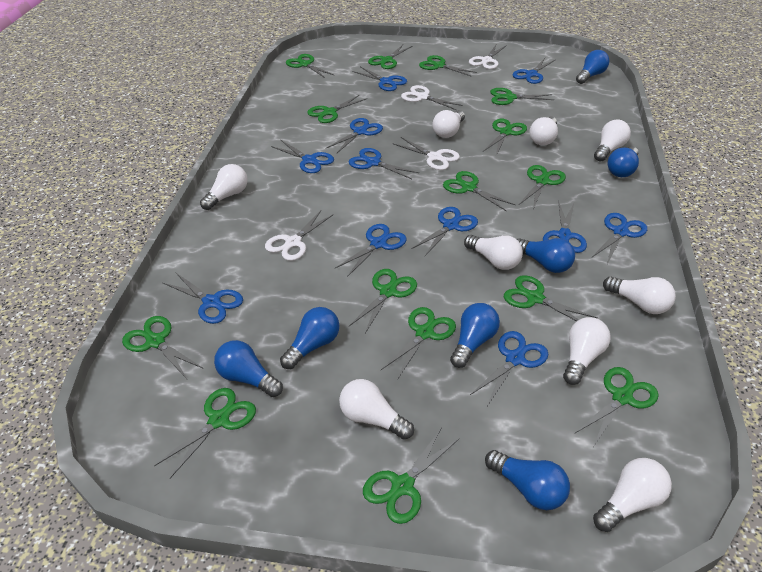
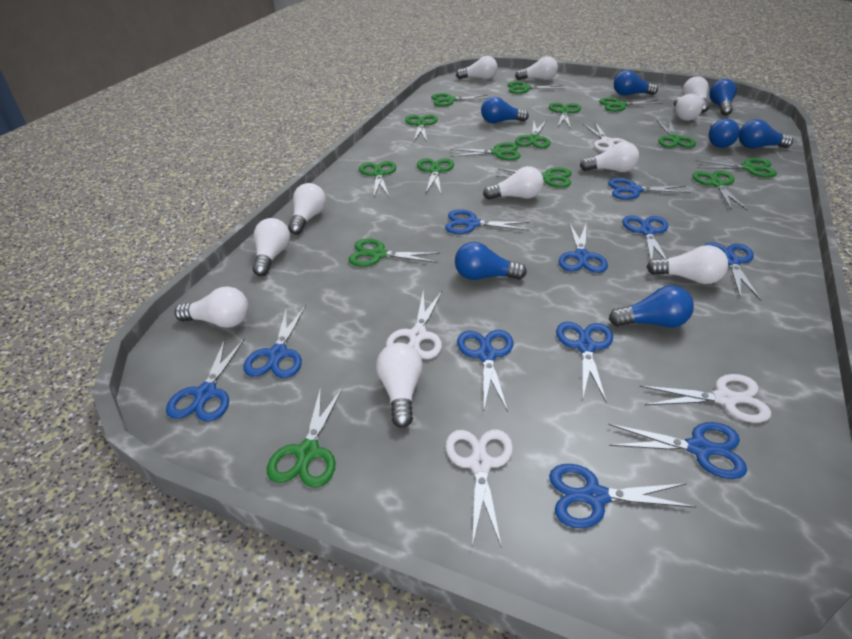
white light bulb: 9 -> 11

